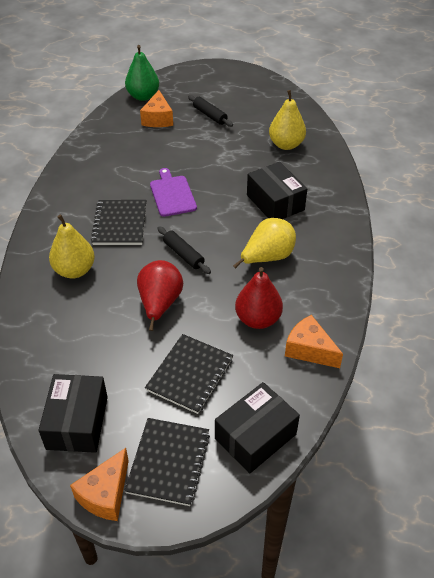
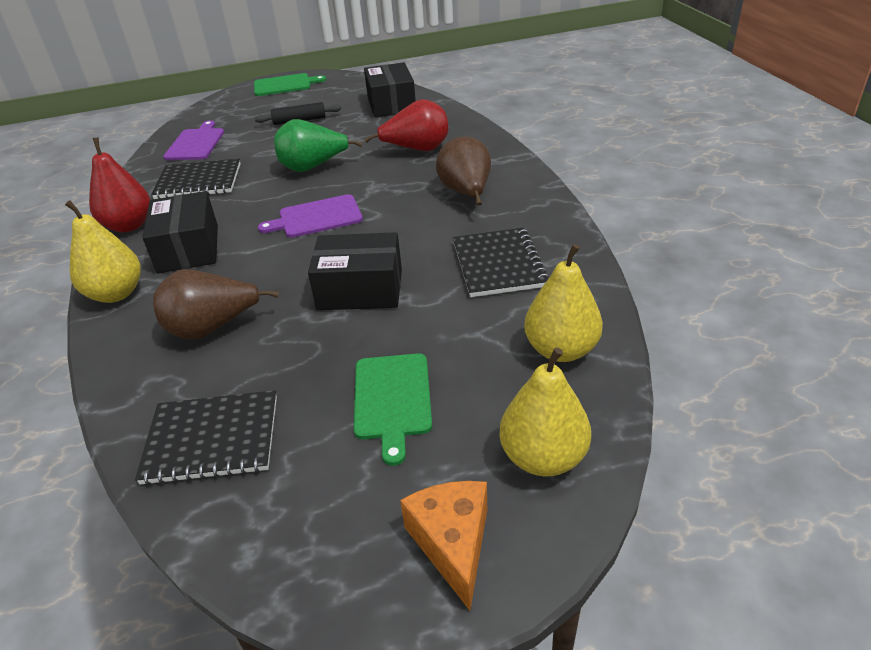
black rolling pin: 2 -> 1
brown pear: 0 -> 2
green cutting board: 0 -> 2
orange cheese: 3 -> 1
purple cutting board: 1 -> 2

